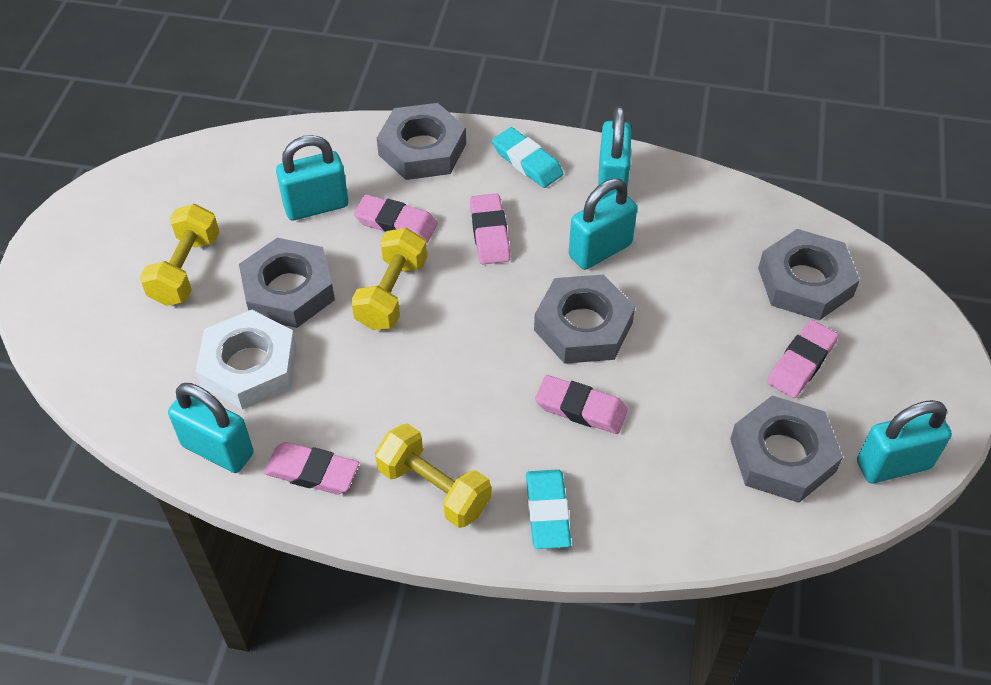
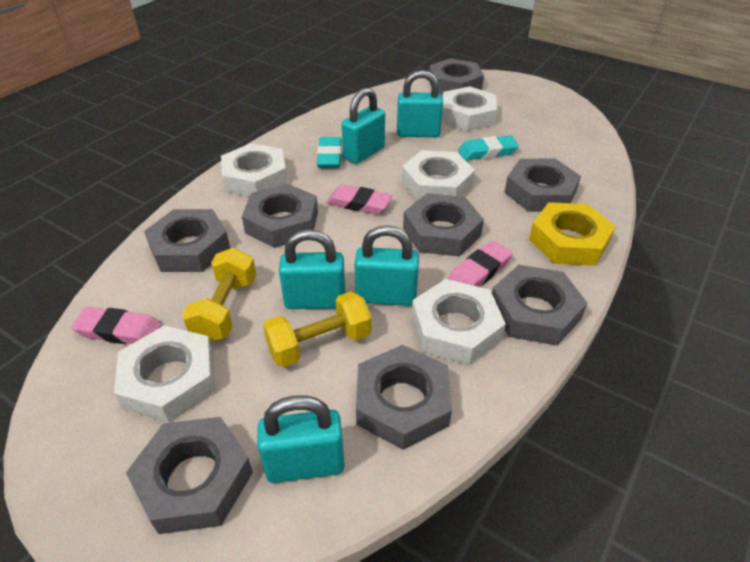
grey nut: 5 -> 8
pink eraser: 5 -> 3
white nut: 1 -> 5
yellow dumbbell: 3 -> 2
yellow nut: 0 -> 1

